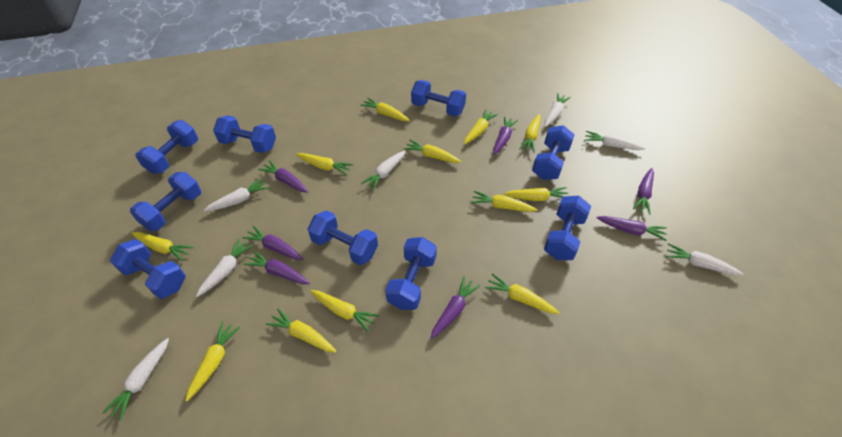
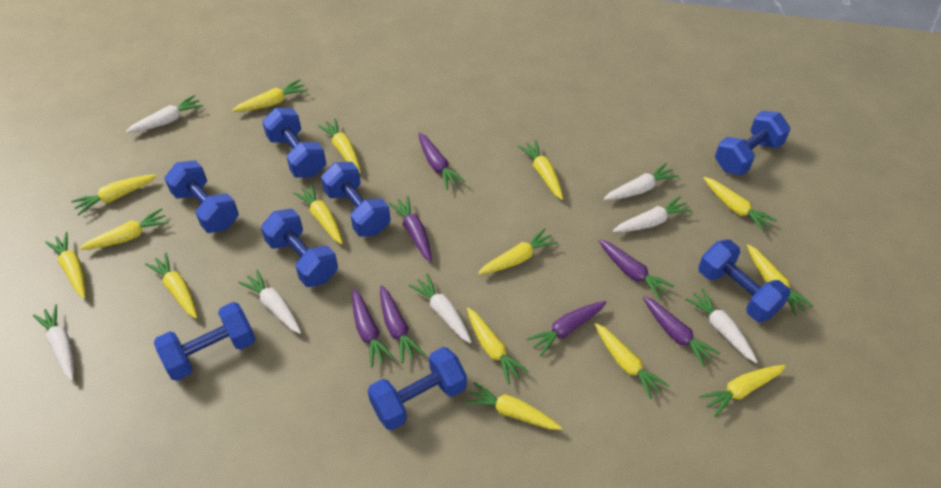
blue dumbbell: 9 -> 8
yellow carrot: 12 -> 15

